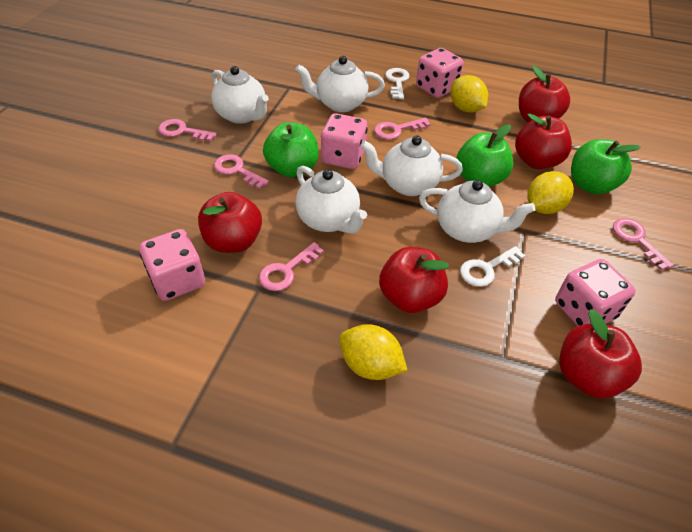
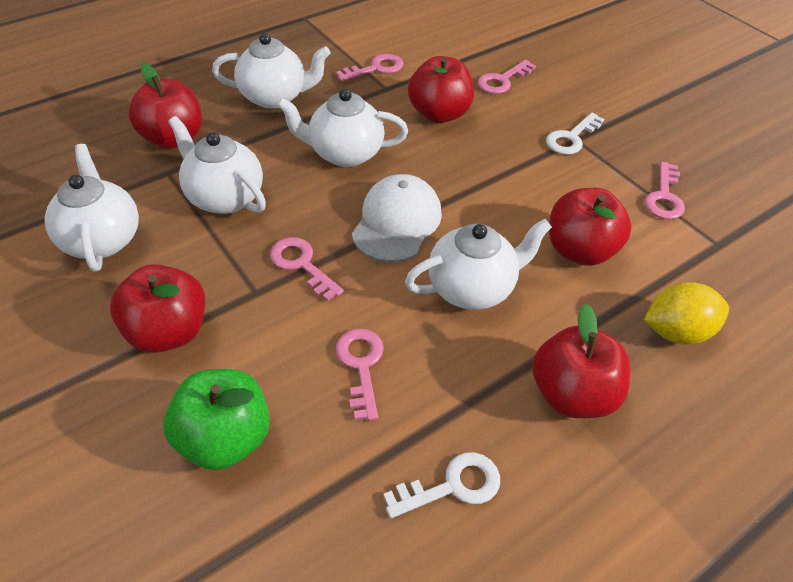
green apple: 3 -> 1
pink dice: 4 -> 0
white cap: 0 -> 1
yellow lemon: 3 -> 1

